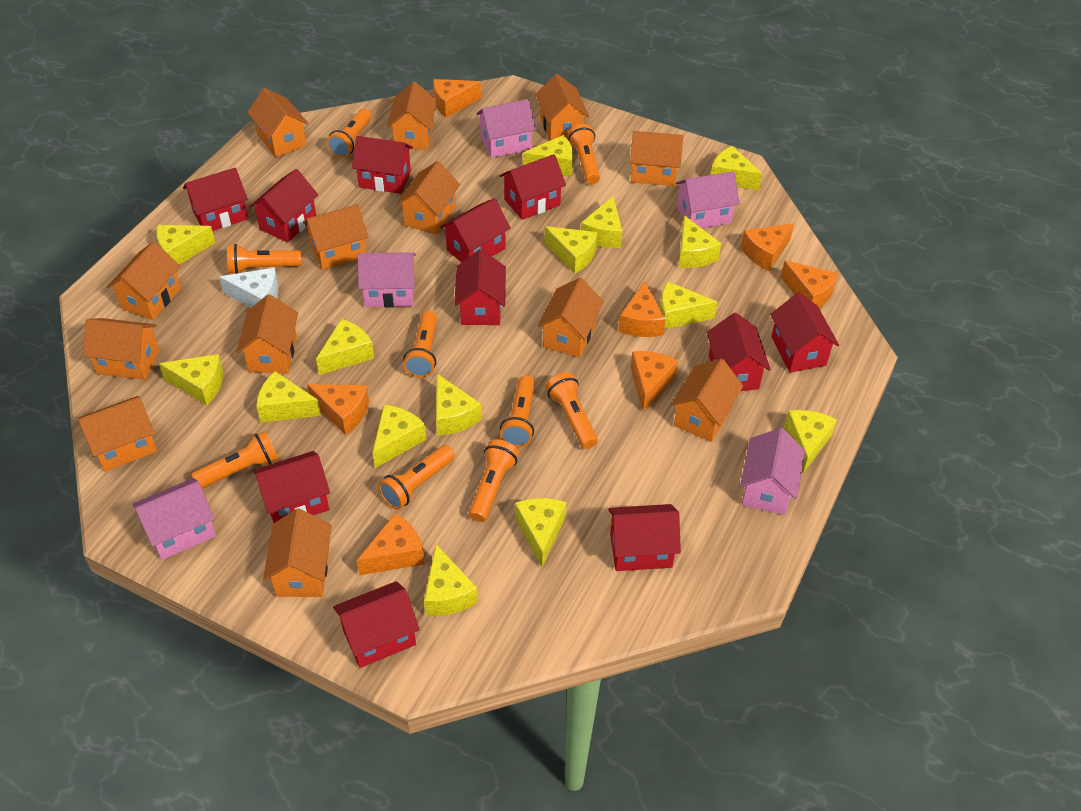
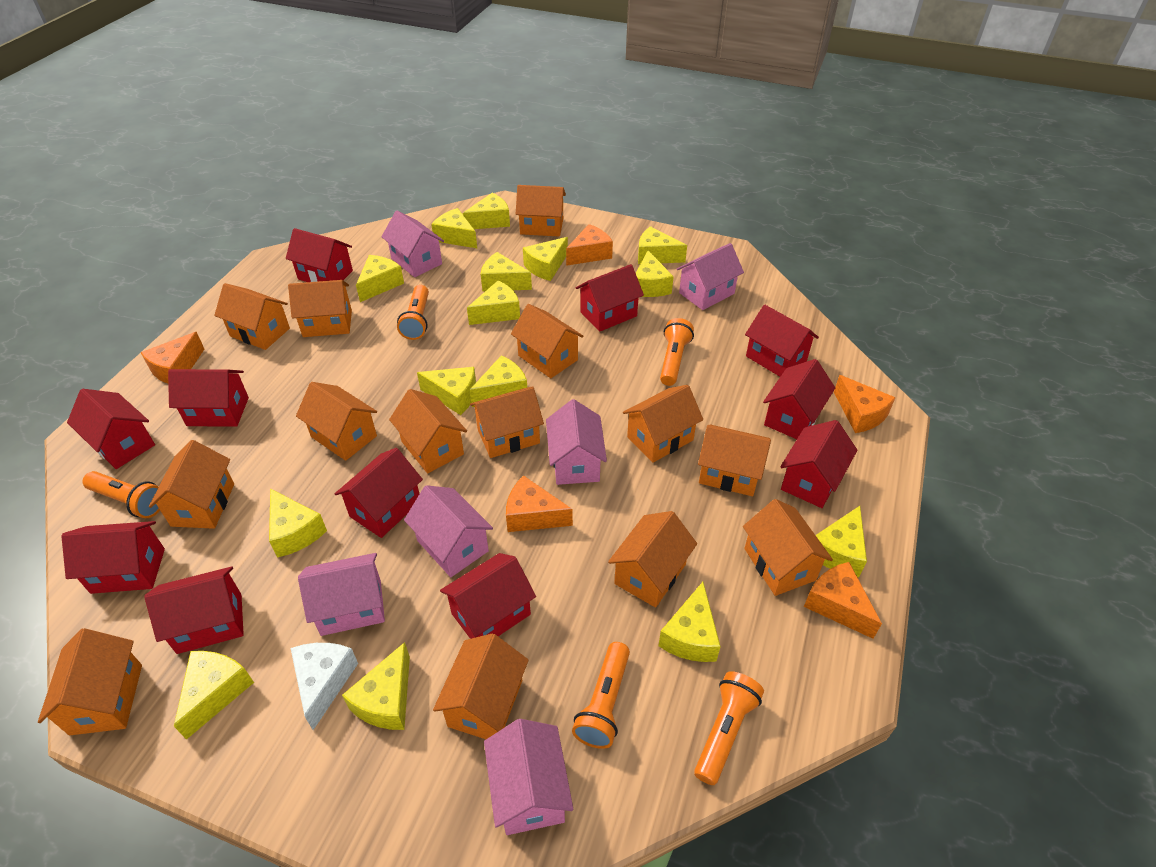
orange cheese: 7 -> 5
orange flashlight: 9 -> 5
orange house: 13 -> 14
pink house: 5 -> 6

